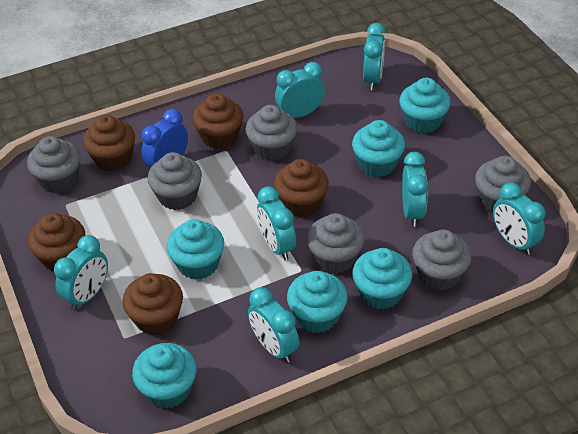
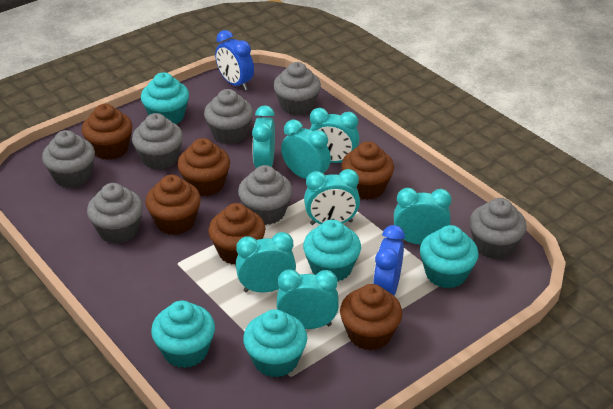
blue clock: 1 -> 2
brown cupcake: 5 -> 6
grey cupcake: 6 -> 7
turquoise cupcake: 6 -> 5

